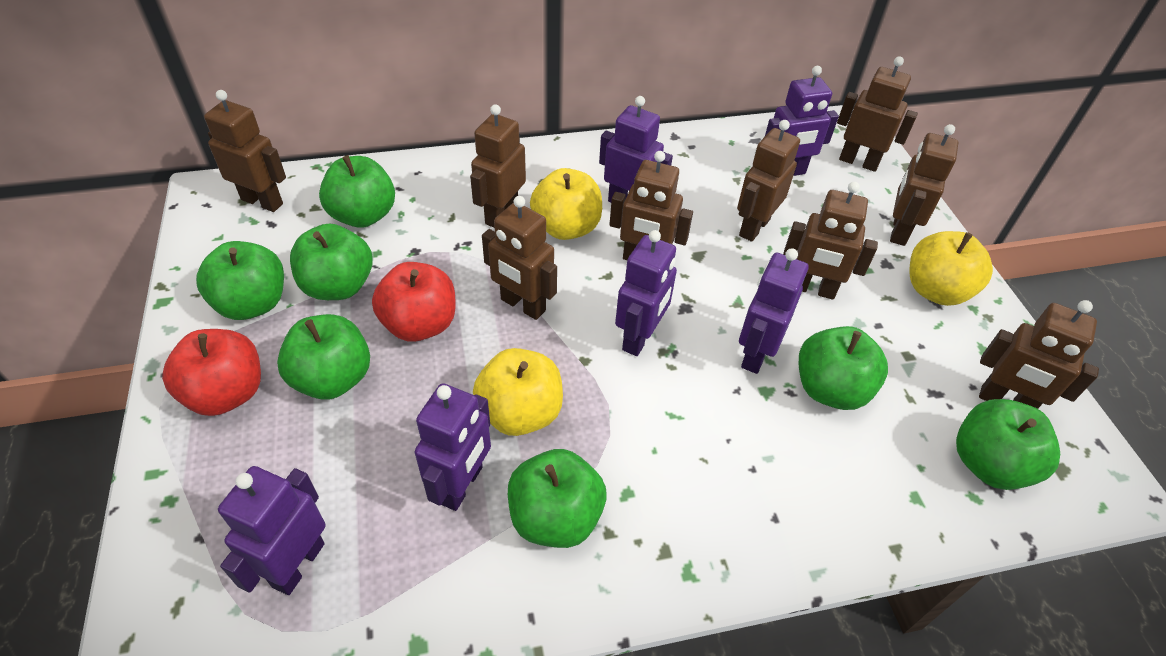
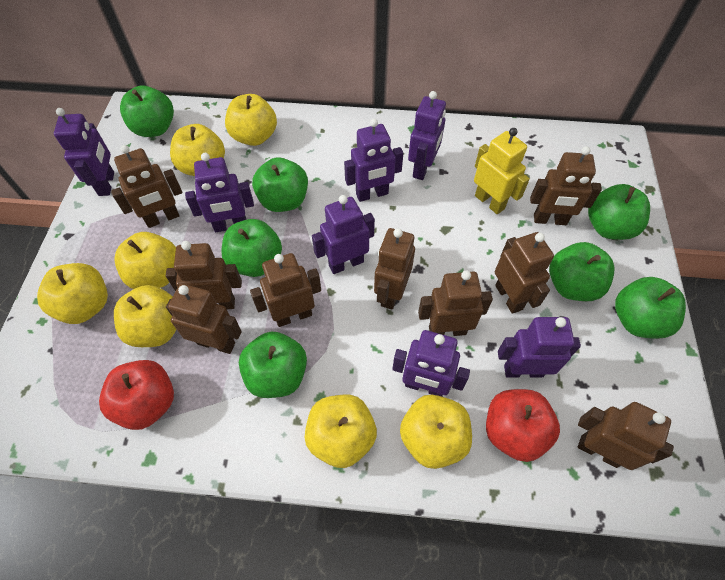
purple robot: 6 -> 7
yellow apple: 3 -> 7
yellow robot: 0 -> 1

